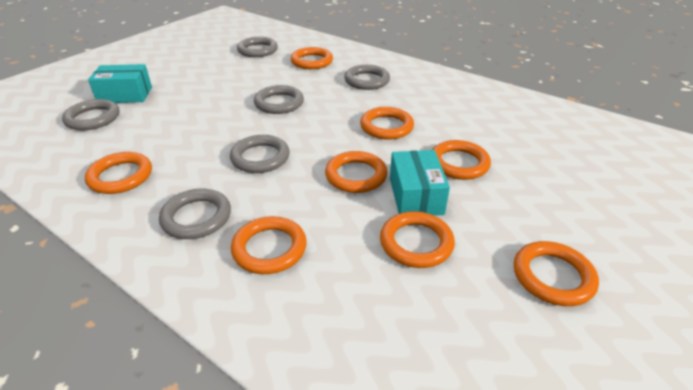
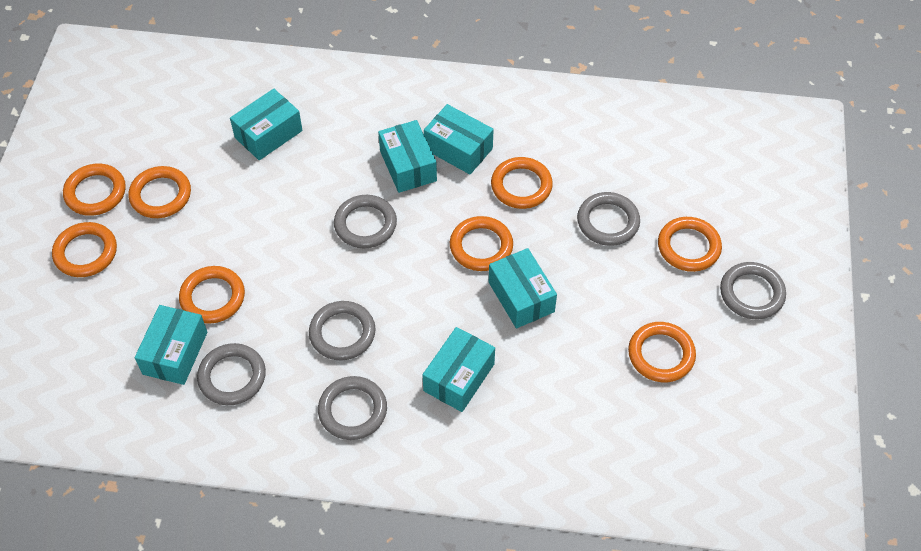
turquoise box: 2 -> 6

